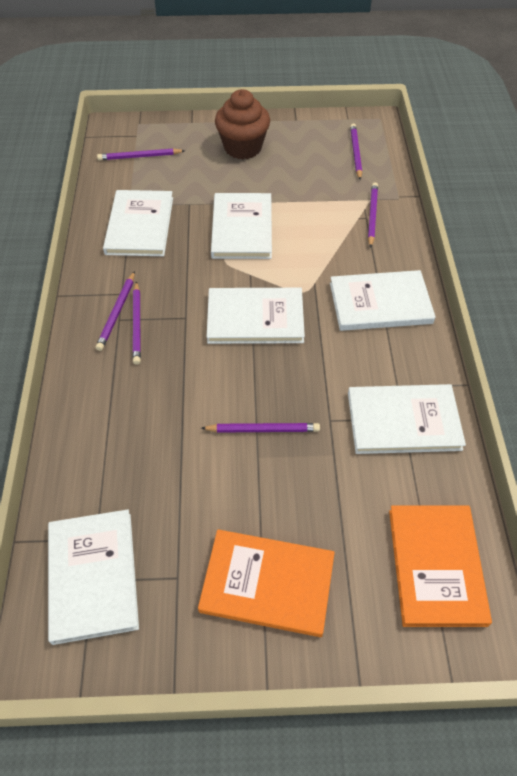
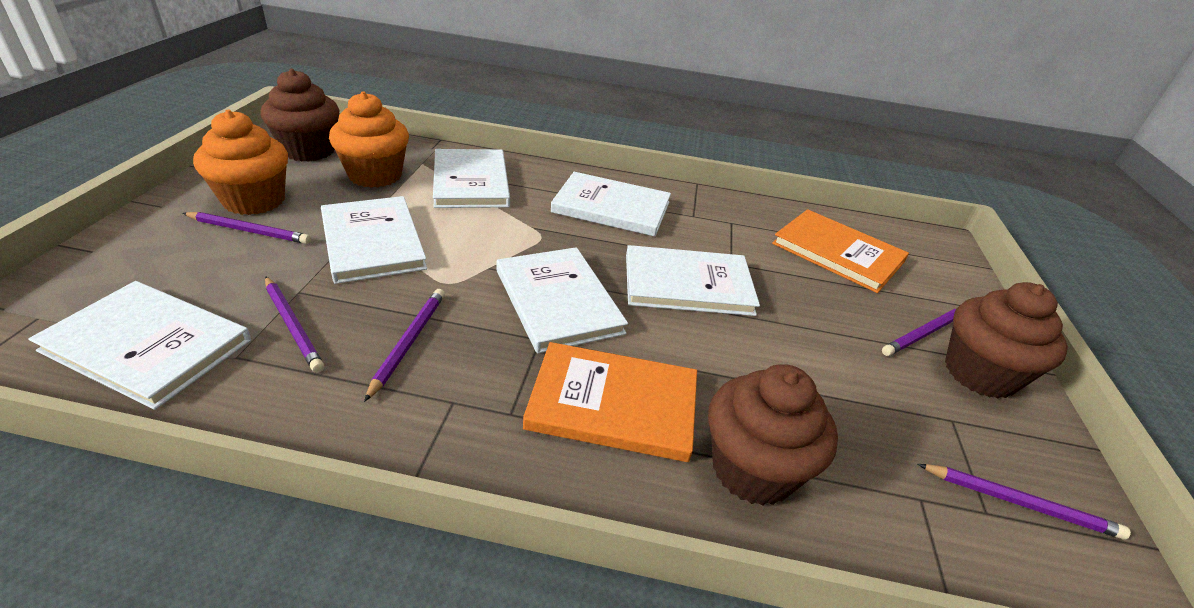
brown cupcake: 1 -> 3
orange cupcake: 0 -> 2
purple pencil: 6 -> 5

